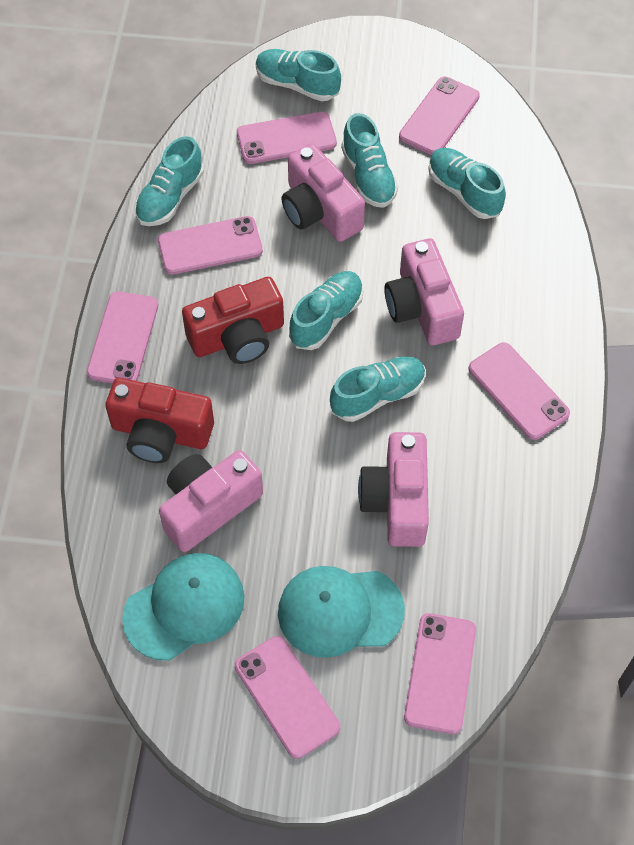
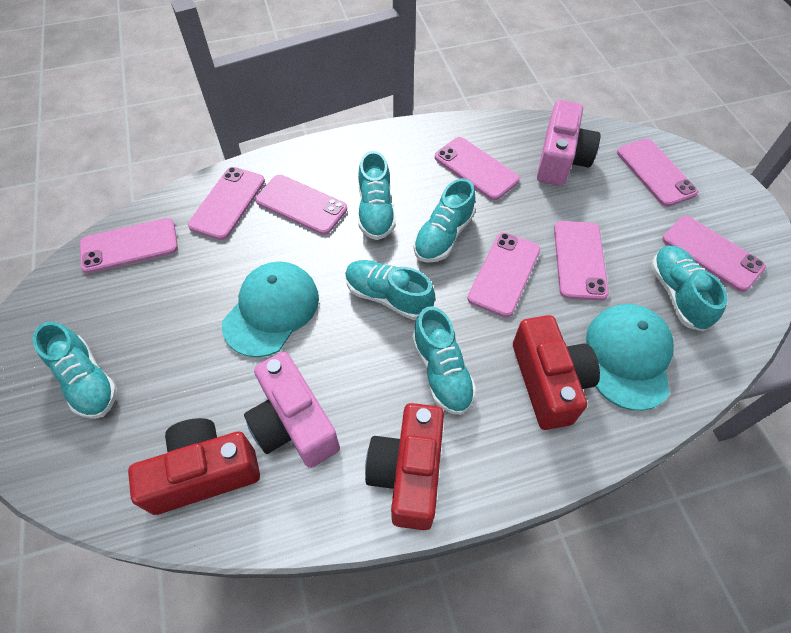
pink camera: 4 -> 2
pink phone: 7 -> 8
red camera: 2 -> 3

